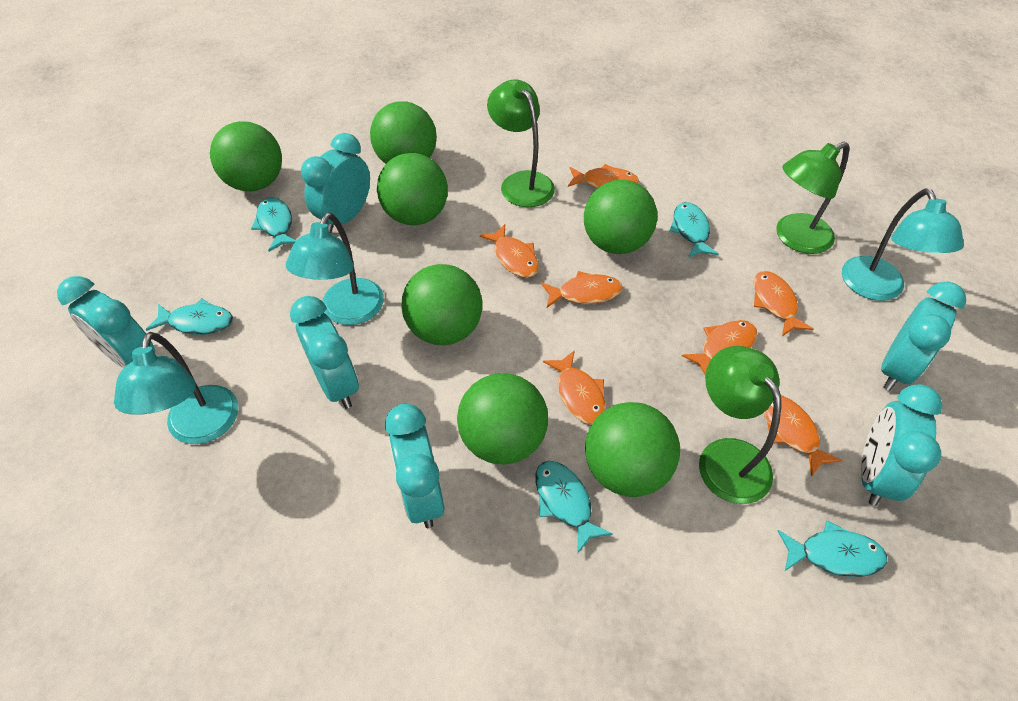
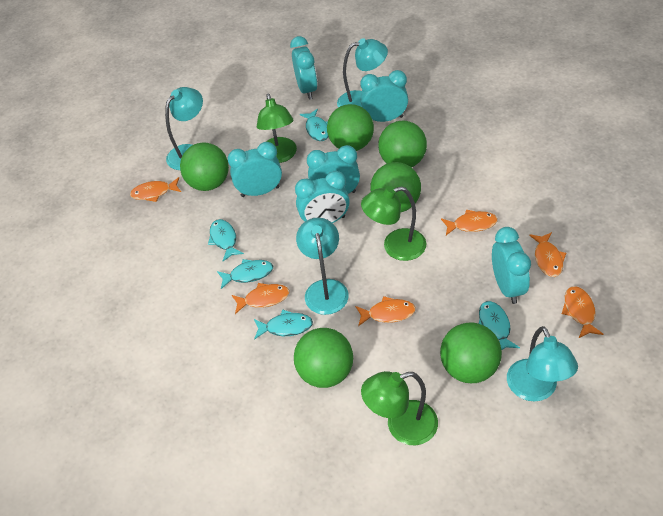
green ball: 7 -> 6
orange fish: 7 -> 6
turquoise lamp: 3 -> 4

